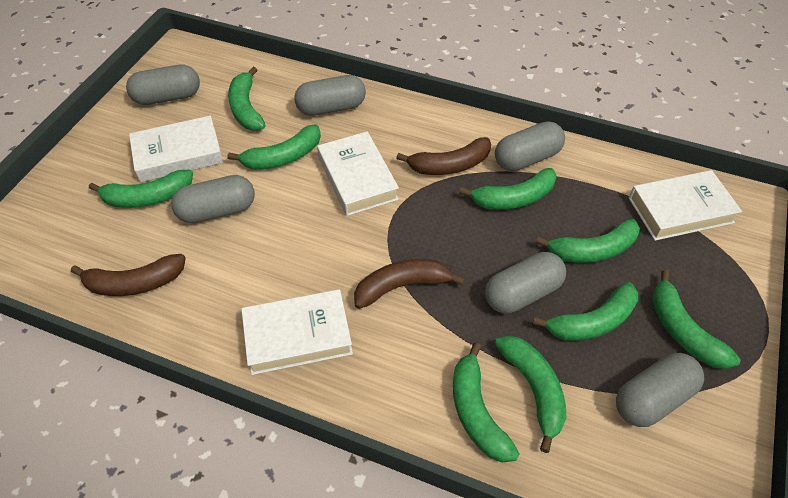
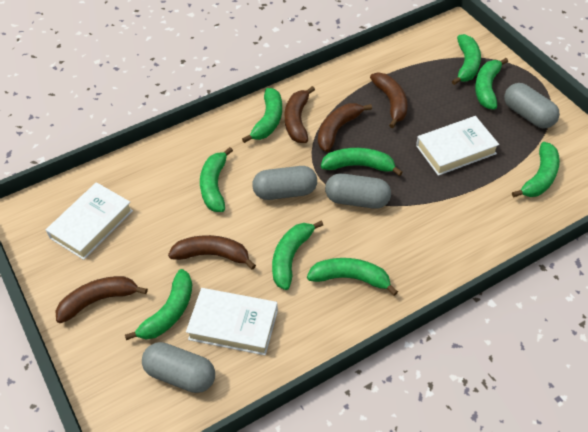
brown banana: 3 -> 5
grey capsule: 6 -> 4
white book: 4 -> 3

